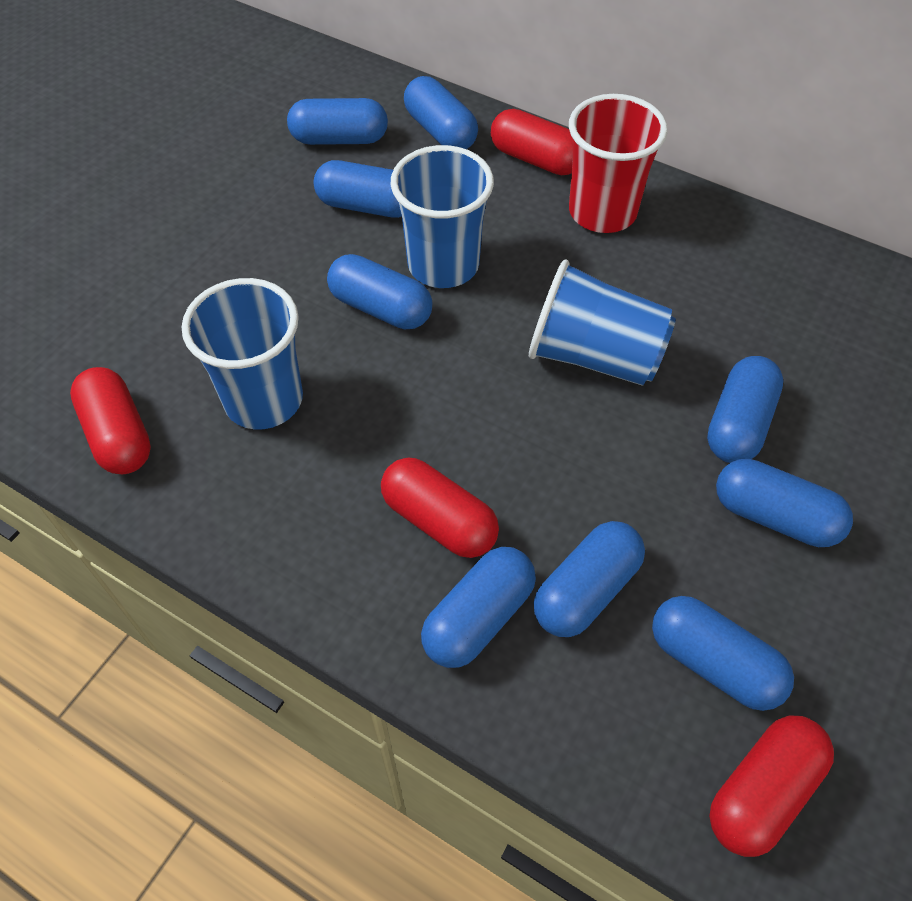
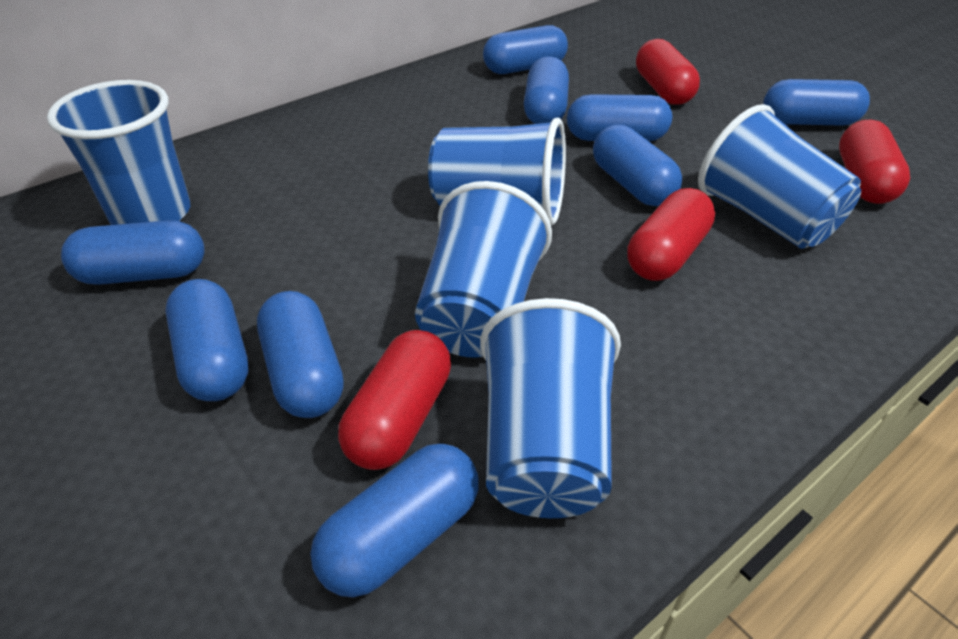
blue cup: 3 -> 5
red cup: 1 -> 0

